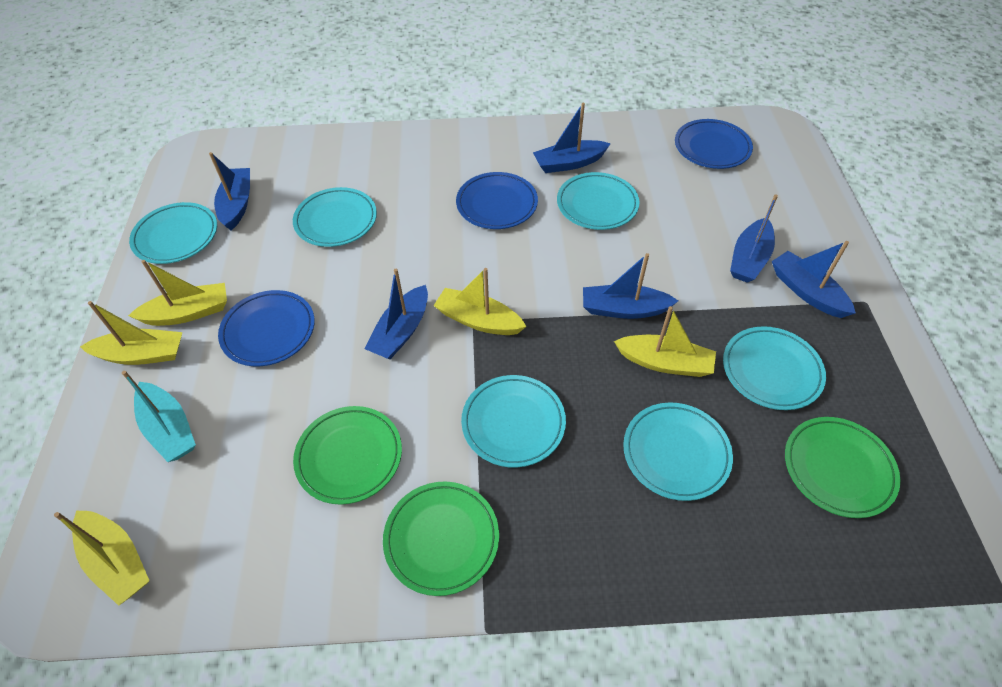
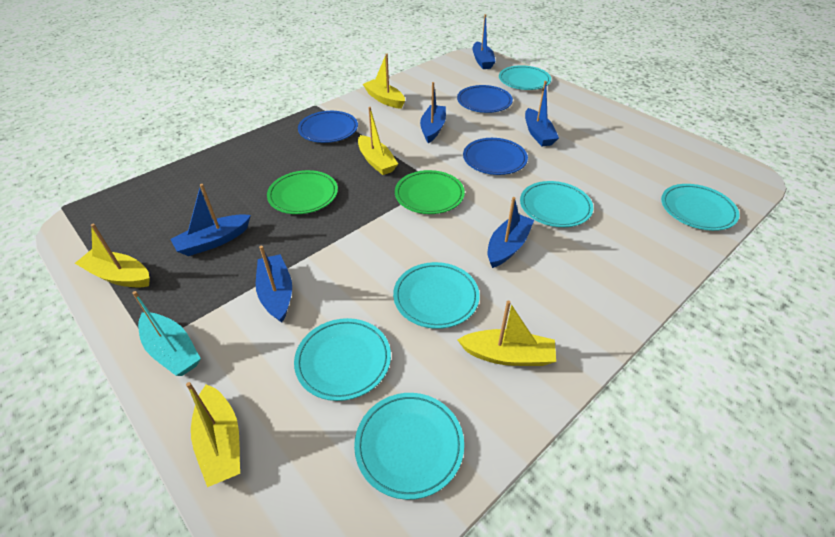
green plate: 3 -> 2

